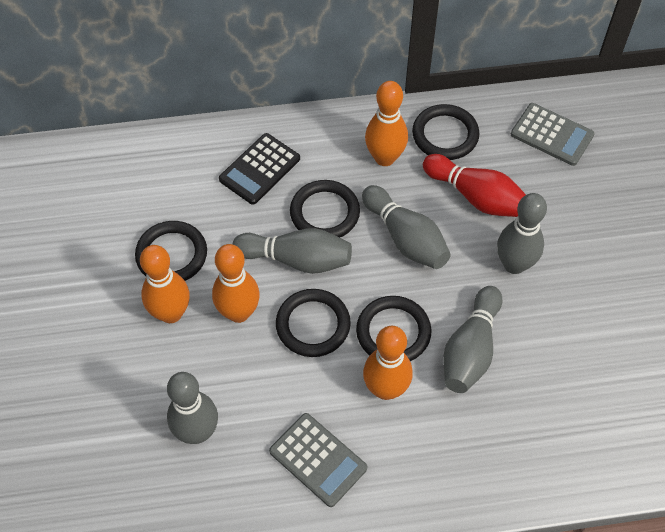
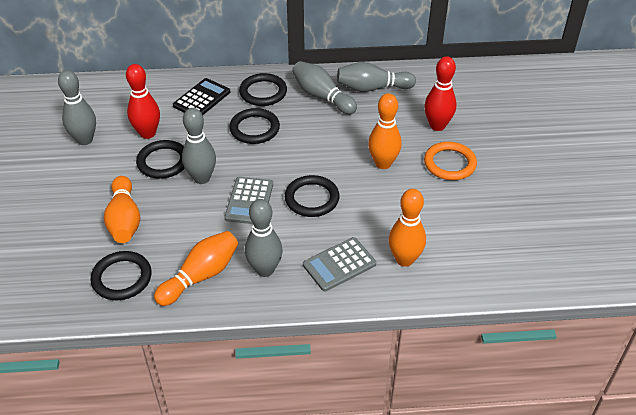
orange ring: 0 -> 1
red bowling pin: 1 -> 2

